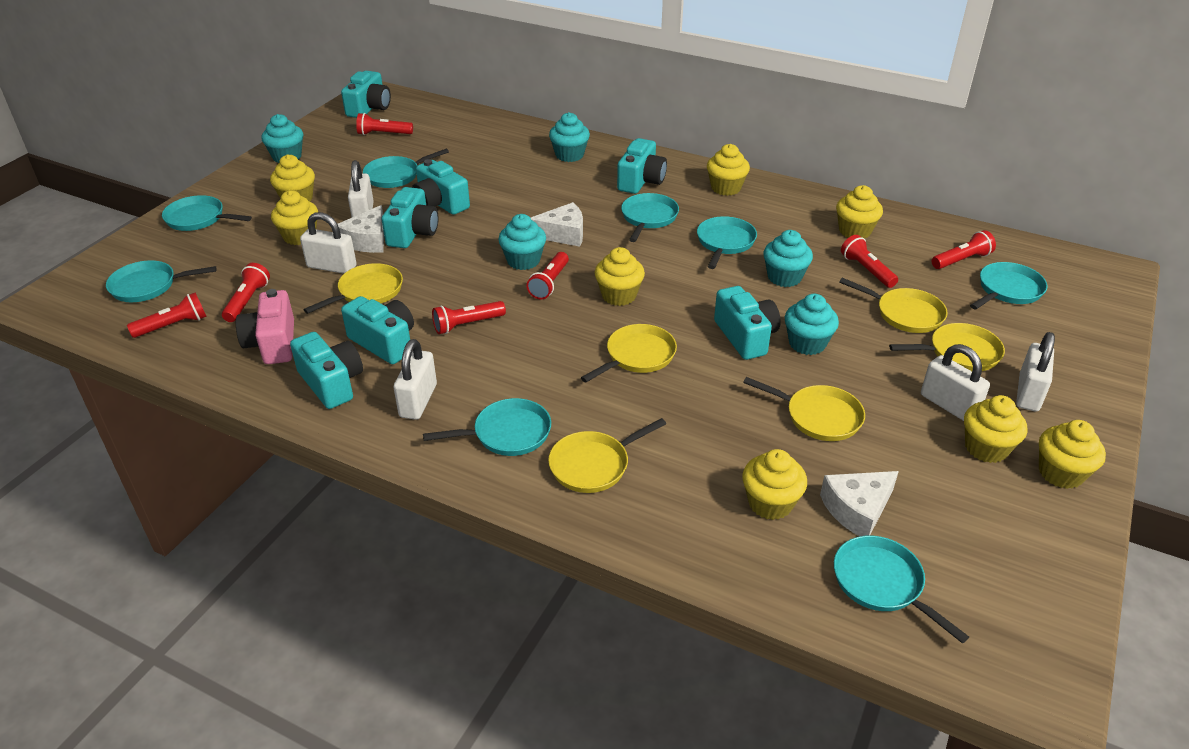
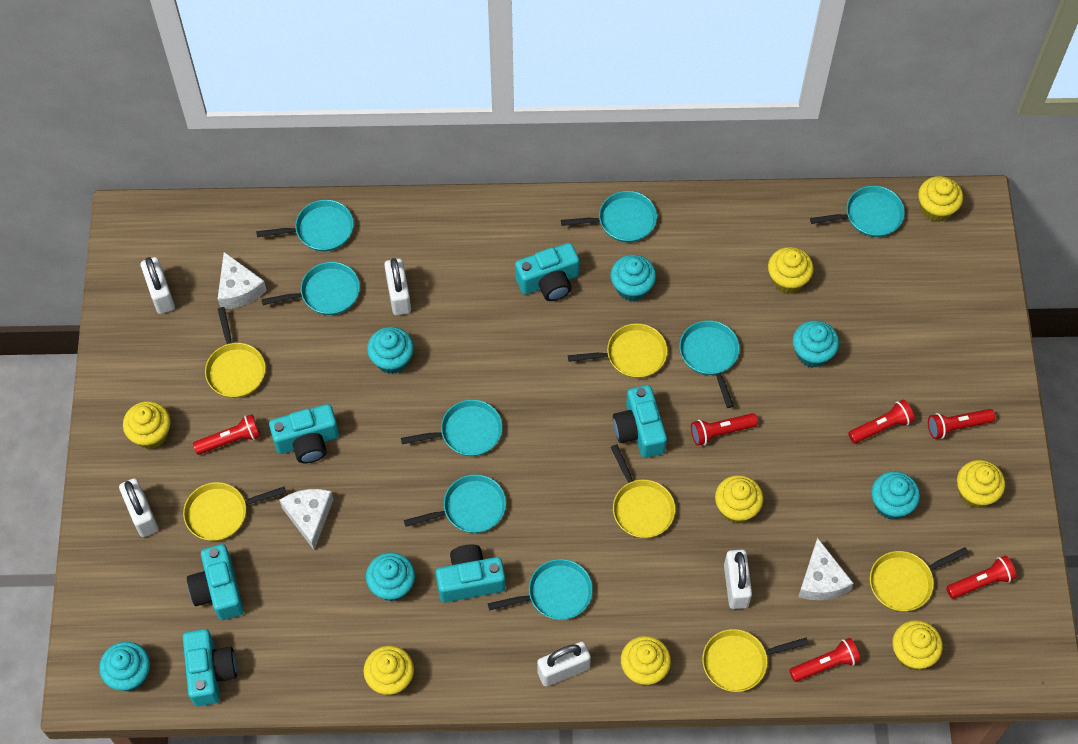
pink camera: 1 -> 0
red flashlight: 7 -> 6
turquoise camera: 7 -> 6
turquoise cupcake: 5 -> 6

